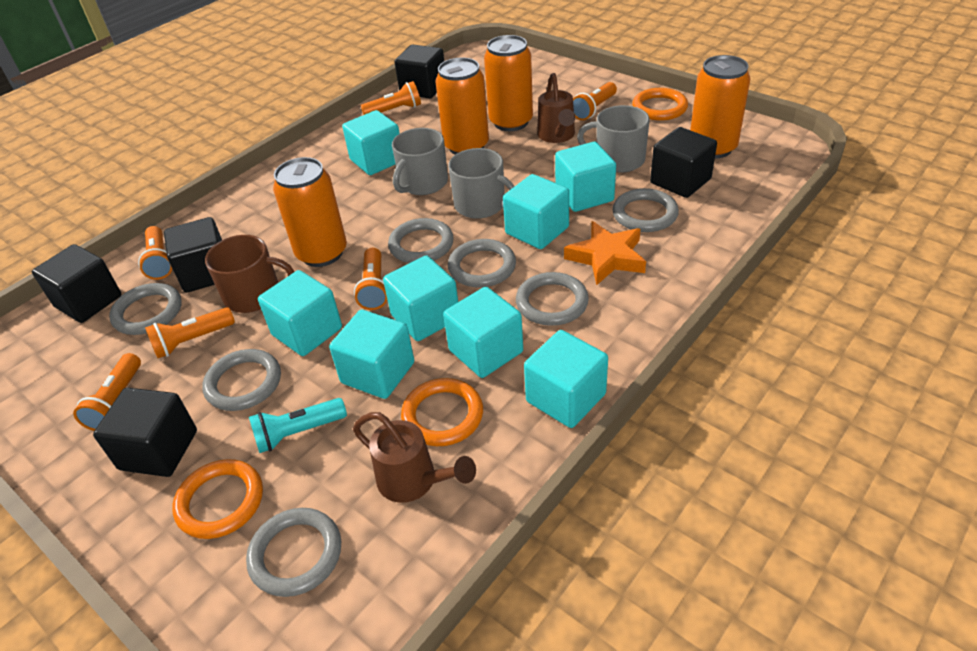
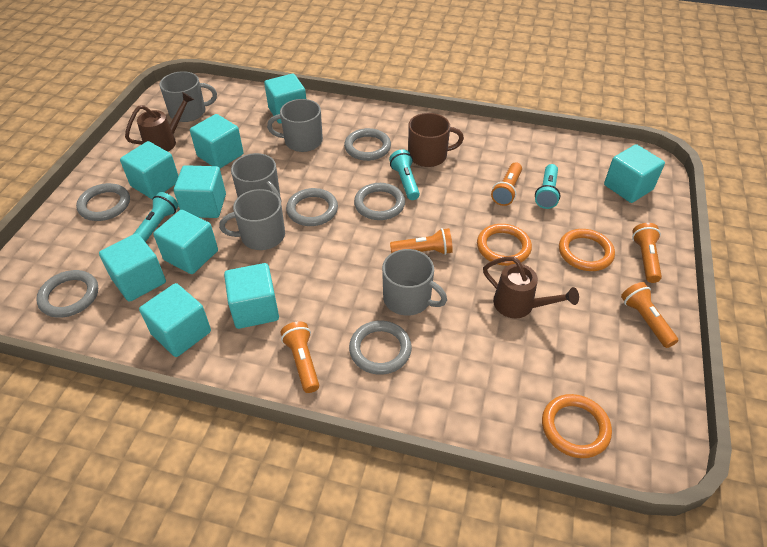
black cube: 5 -> 0
grey mug: 3 -> 5
grey ring: 7 -> 6
orange can: 4 -> 0
orange flashlight: 6 -> 5
orange star: 1 -> 0
turquoise cube: 8 -> 9
turquoise flashlight: 1 -> 3

